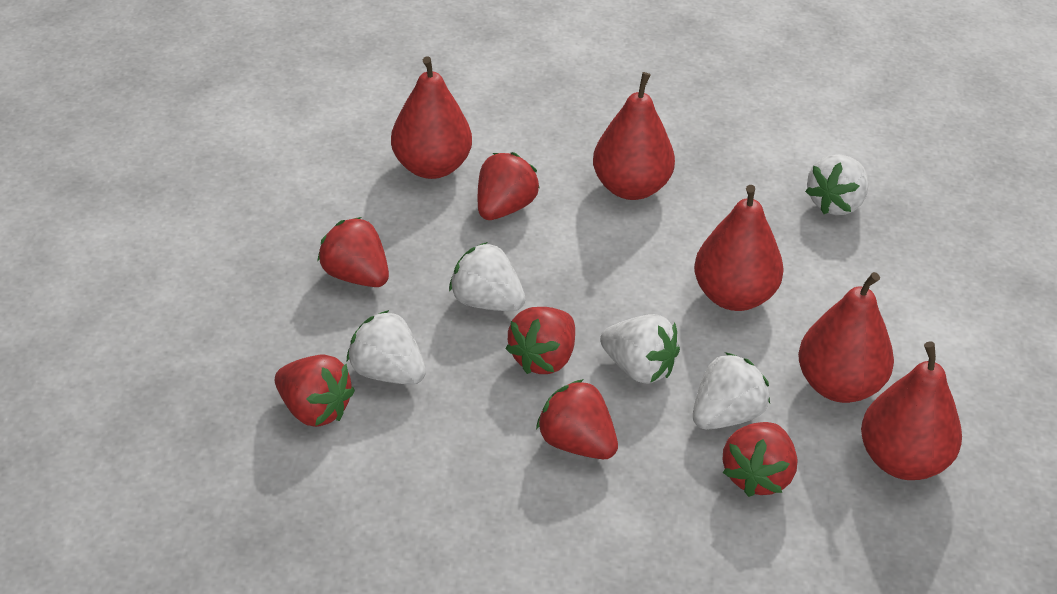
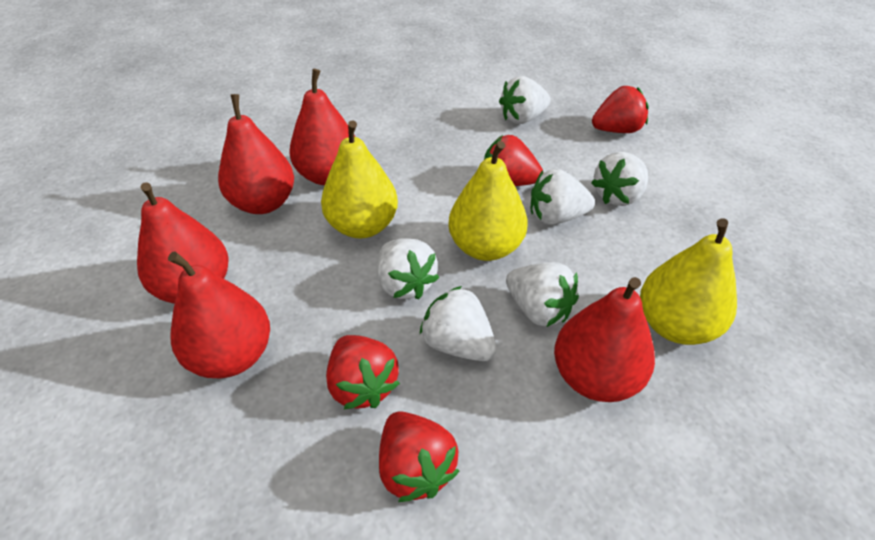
red strawberry: 6 -> 4
white strawberry: 5 -> 6
yellow pear: 0 -> 3

